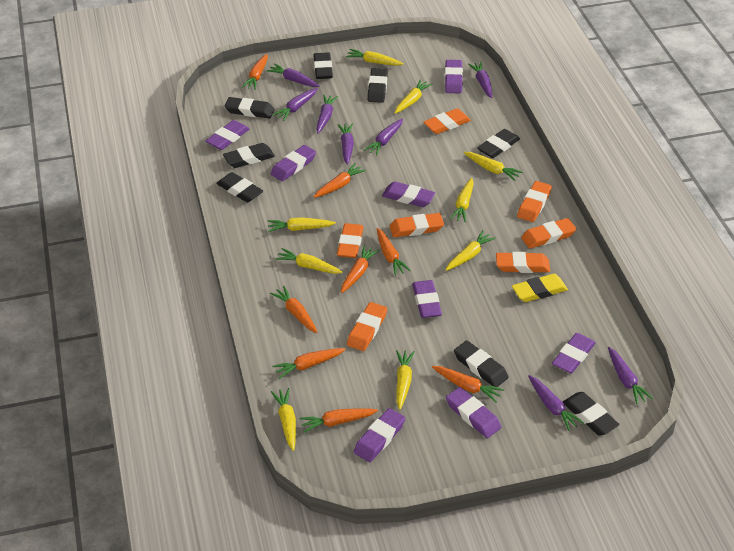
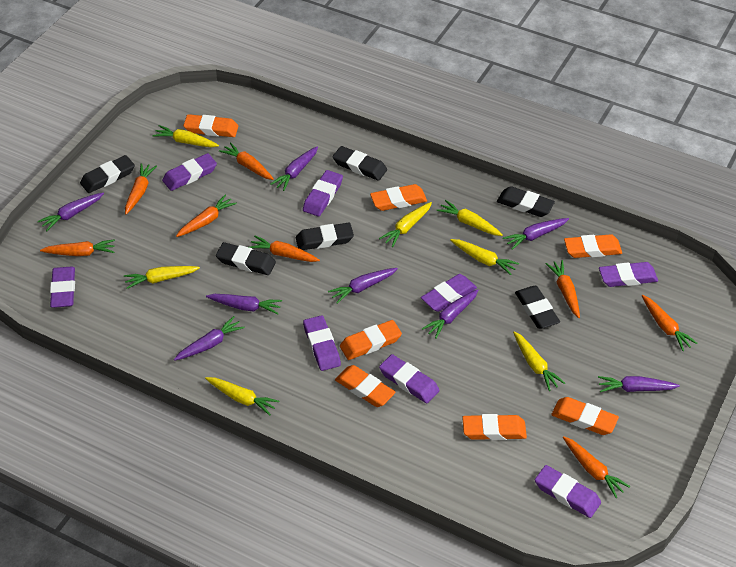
black eraser: 8 -> 6
yellow carrot: 9 -> 7
yellow eraser: 1 -> 0

